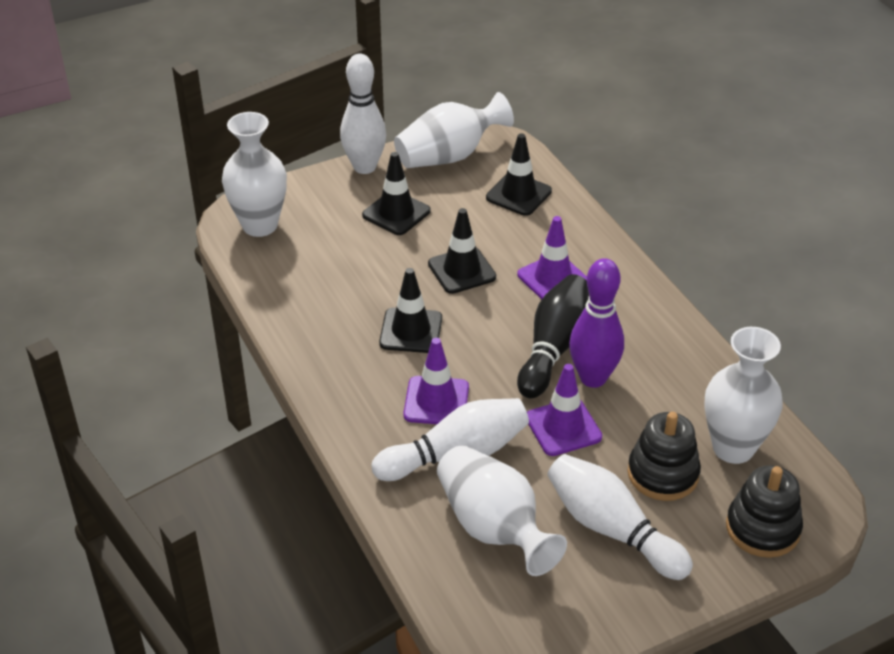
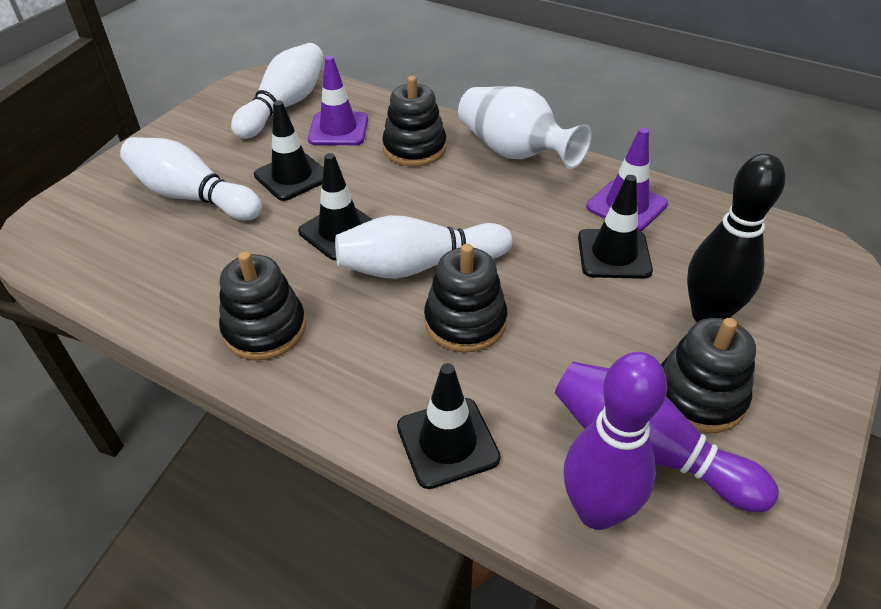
black stacking toy: 2 -> 4
purple bowling pin: 1 -> 2
purple traffic cone: 3 -> 2
white vase: 4 -> 1

